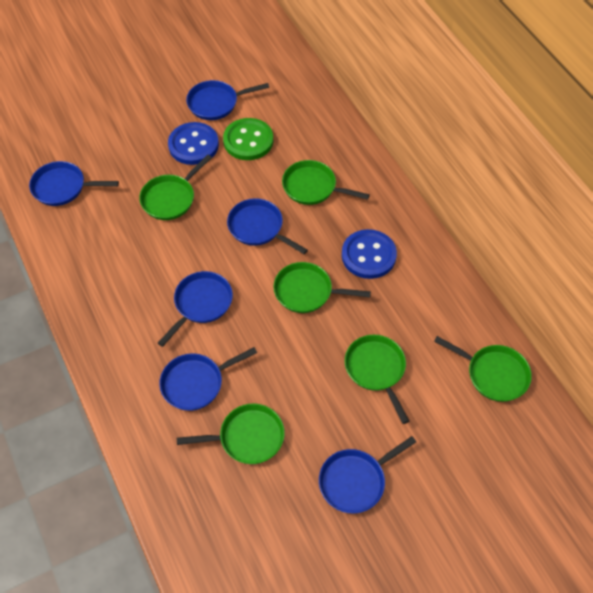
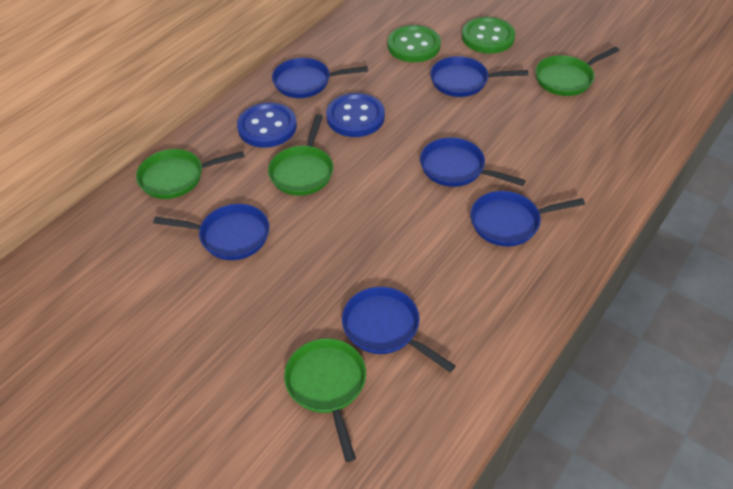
green button: 1 -> 2
green pan: 6 -> 4

